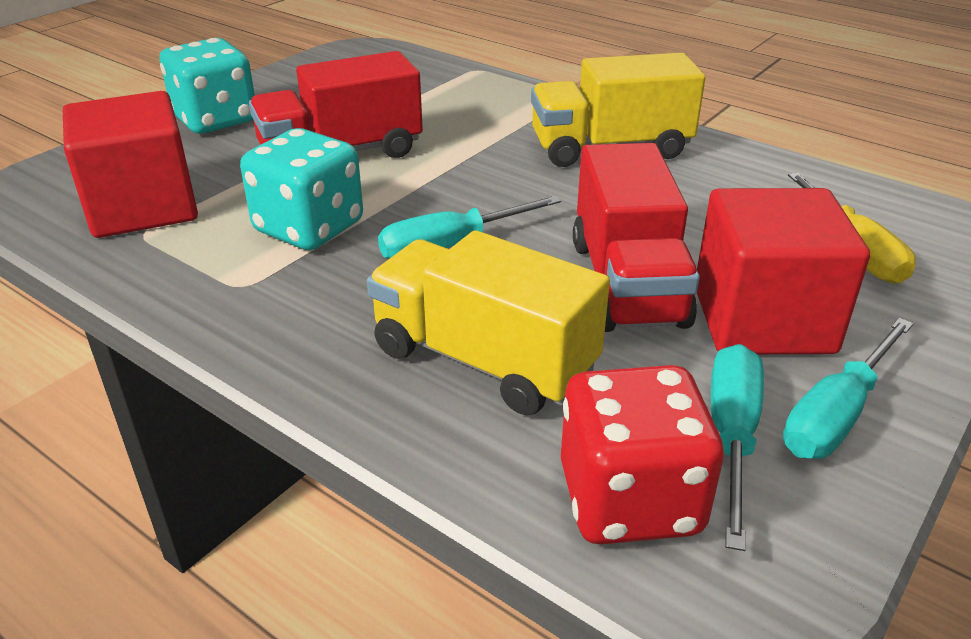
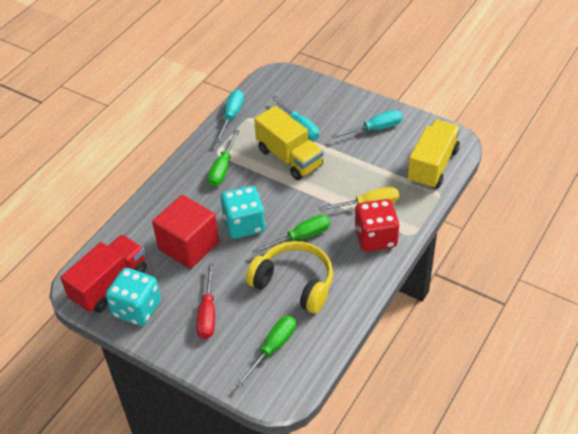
green screwdriver: 0 -> 3
red cube: 2 -> 1
red screwdriver: 0 -> 1
red truck: 2 -> 1
yellow headphones: 0 -> 1

